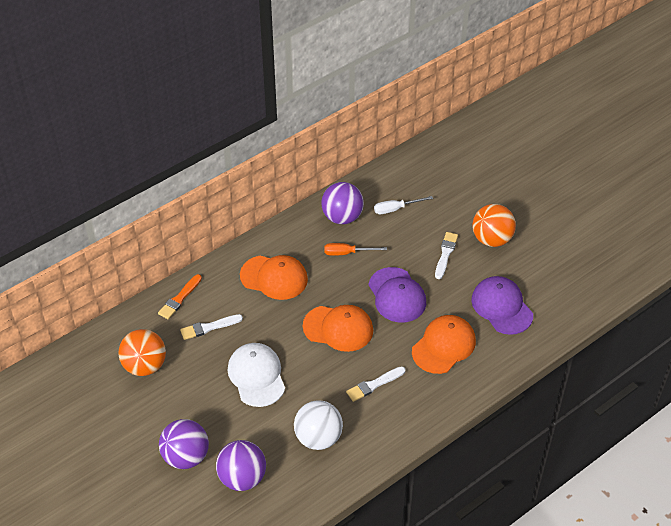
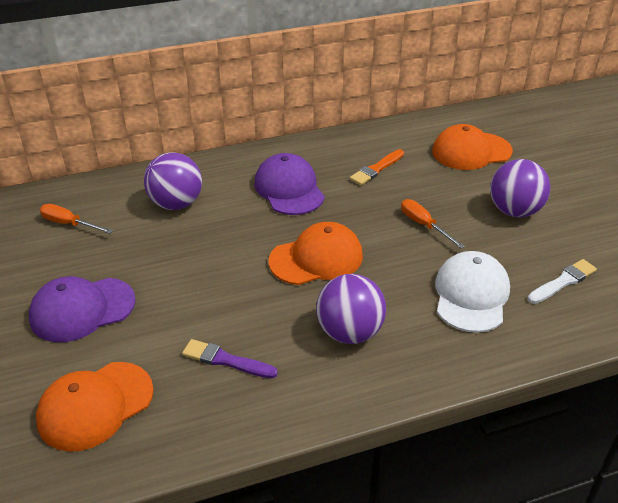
orange ball: 2 -> 0
orange screwdriver: 1 -> 2
purple brush: 0 -> 1
white ball: 1 -> 0
white brush: 3 -> 1
white screwdriver: 1 -> 0

